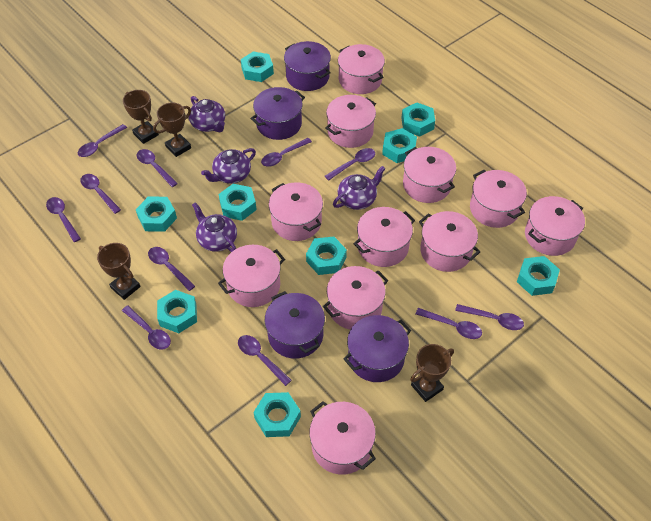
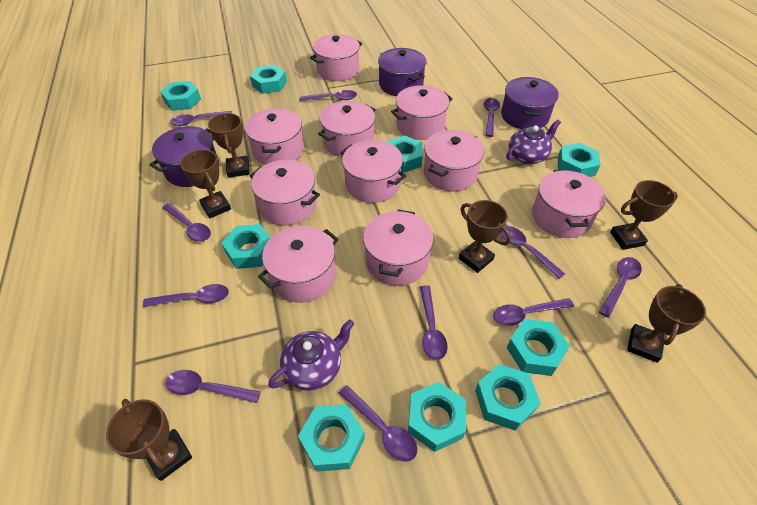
brown trophy: 4 -> 6
pink pot: 11 -> 10
purple pot: 4 -> 3
purple teapot: 4 -> 2

